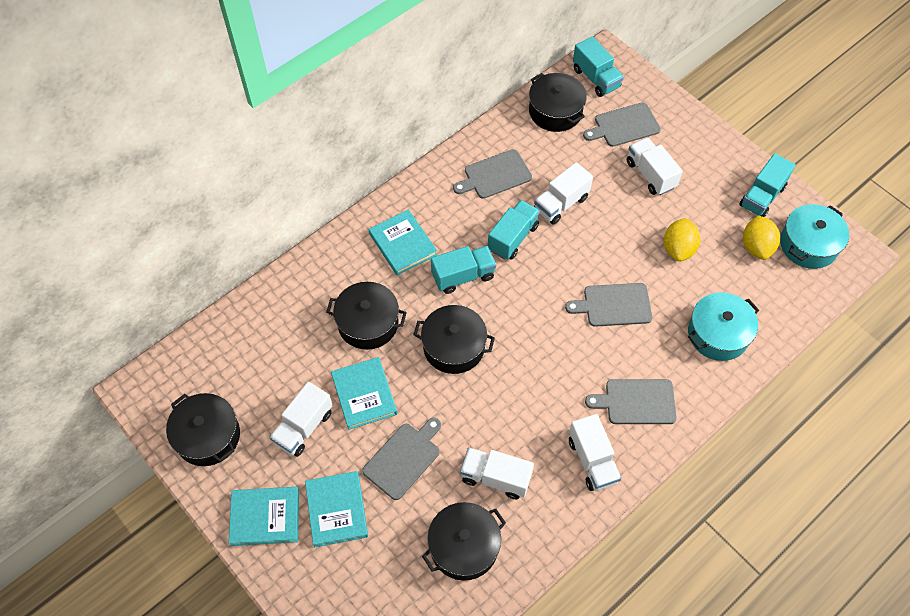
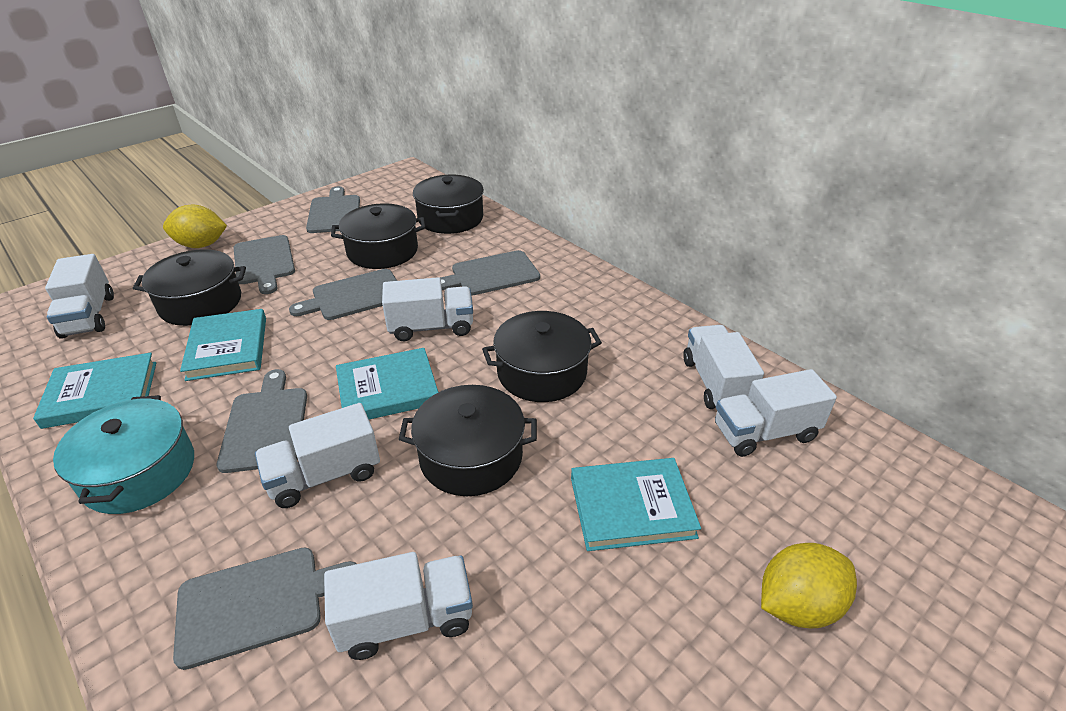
grey cutting board: 5 -> 6
turquoise pot: 2 -> 1
turquoise truck: 4 -> 0
white truck: 5 -> 6

